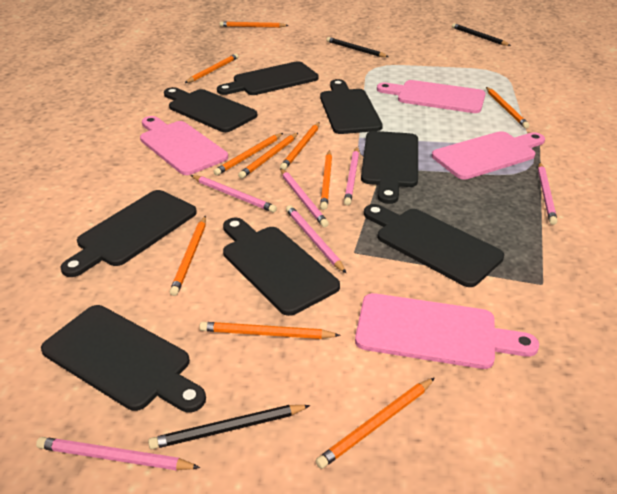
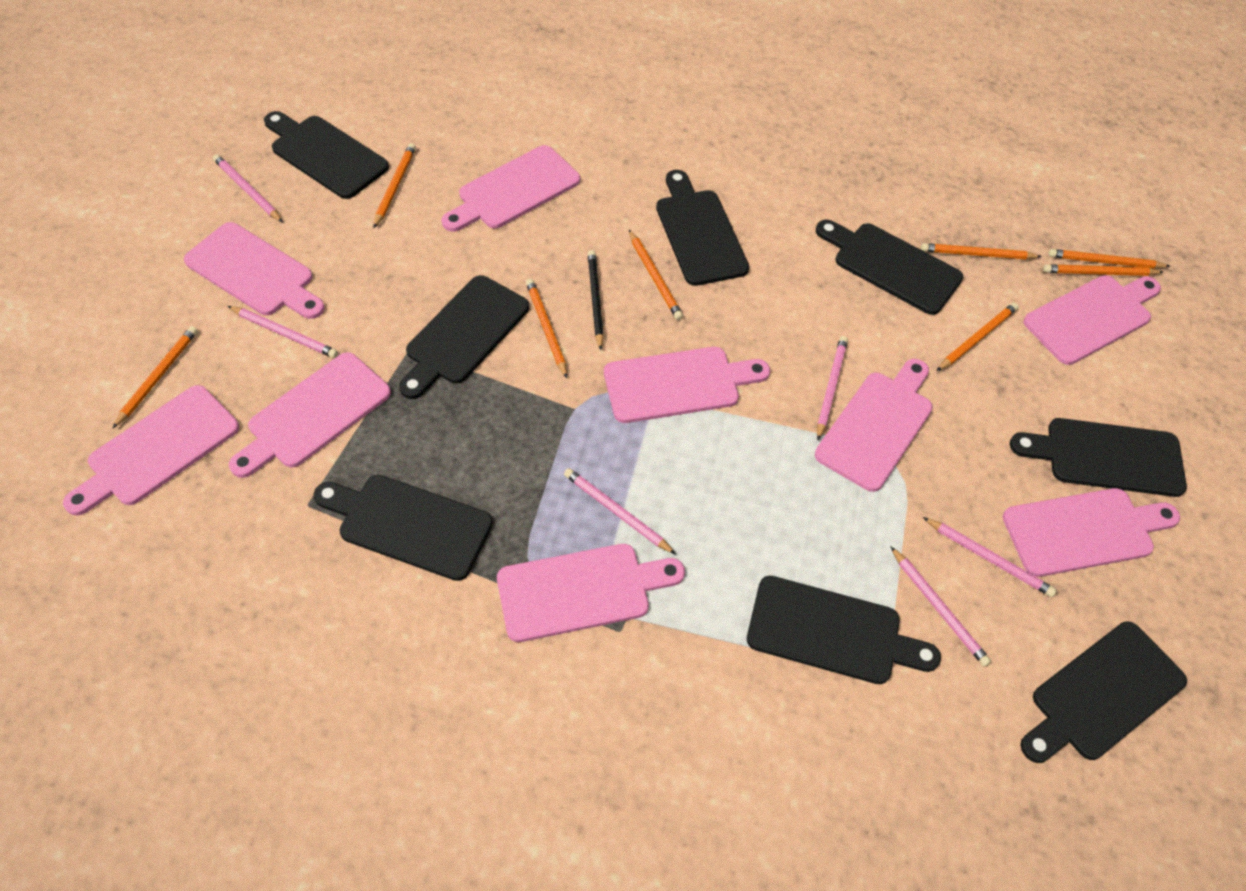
black pencil: 3 -> 1
orange pencil: 10 -> 8
pink cutting board: 4 -> 9

